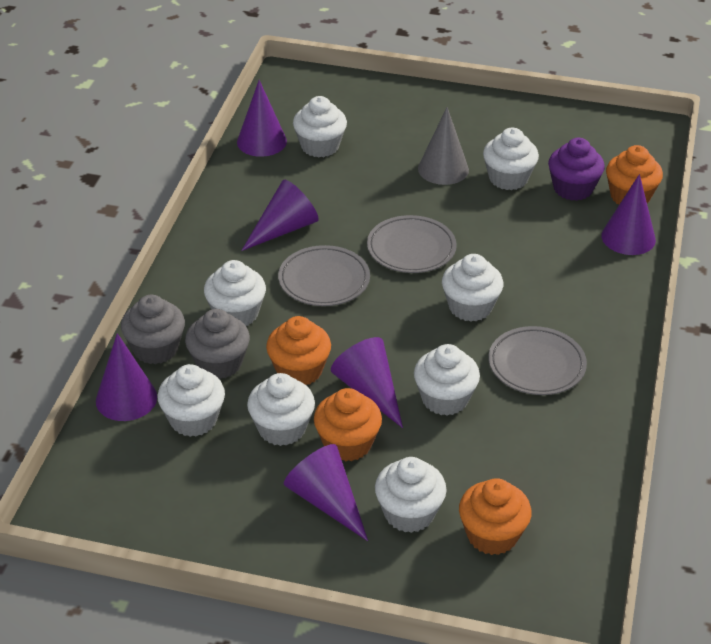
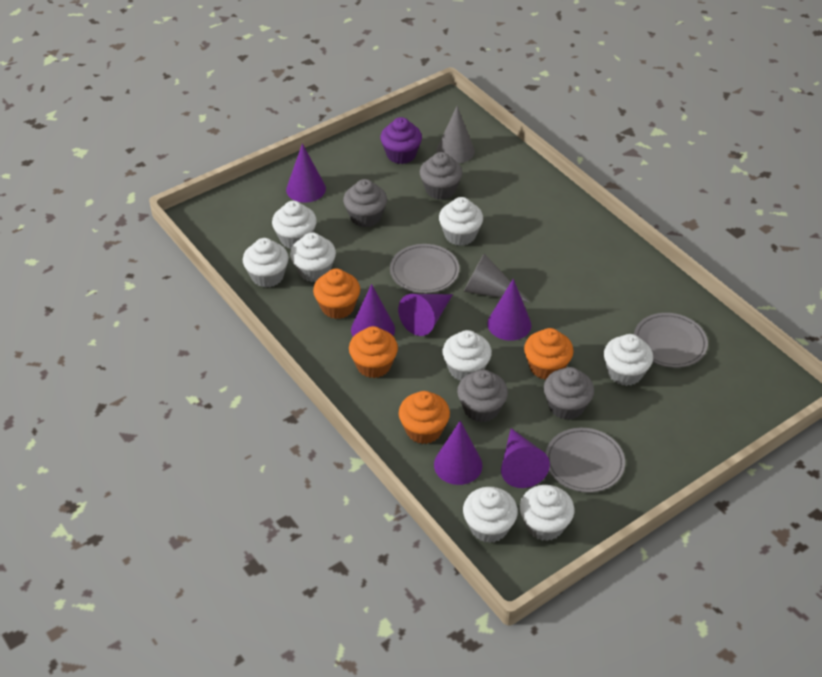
grey cone: 1 -> 2
grey cupcake: 2 -> 4

